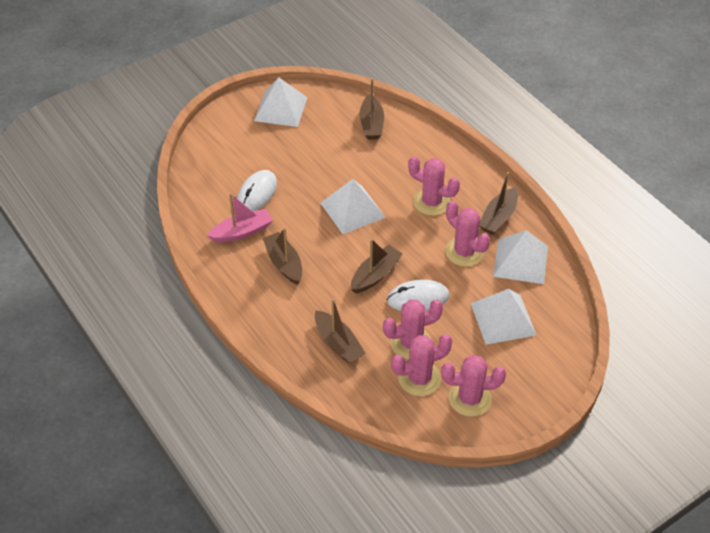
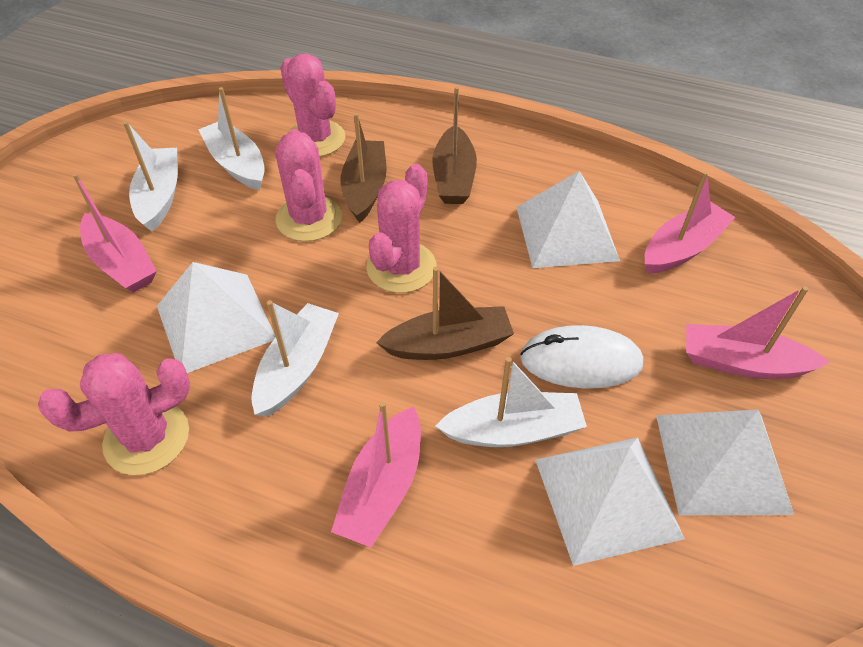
brown boat: 5 -> 3
pink boat: 1 -> 4
pink cactus: 5 -> 4
white boat: 0 -> 4
white mouse: 2 -> 1

